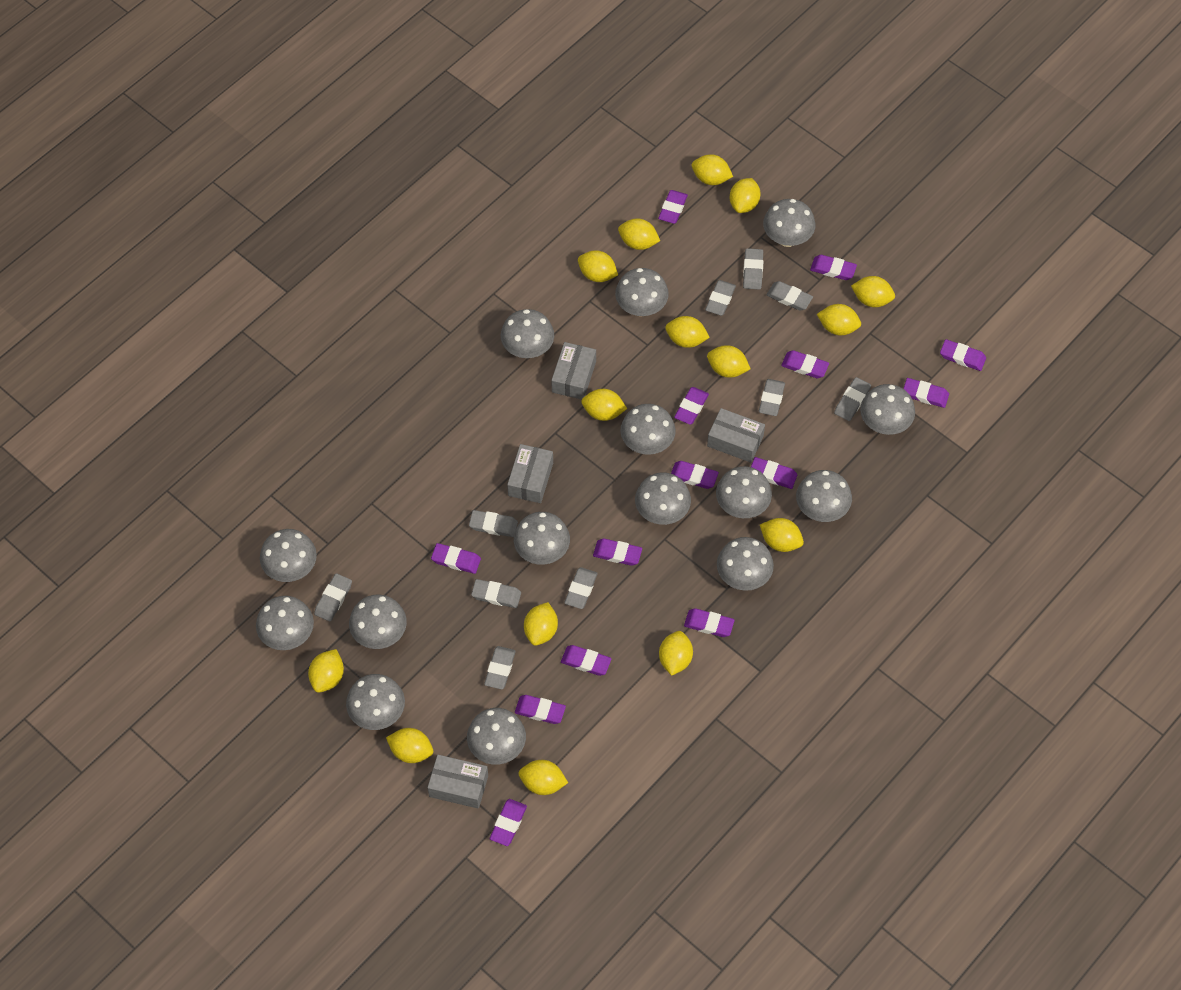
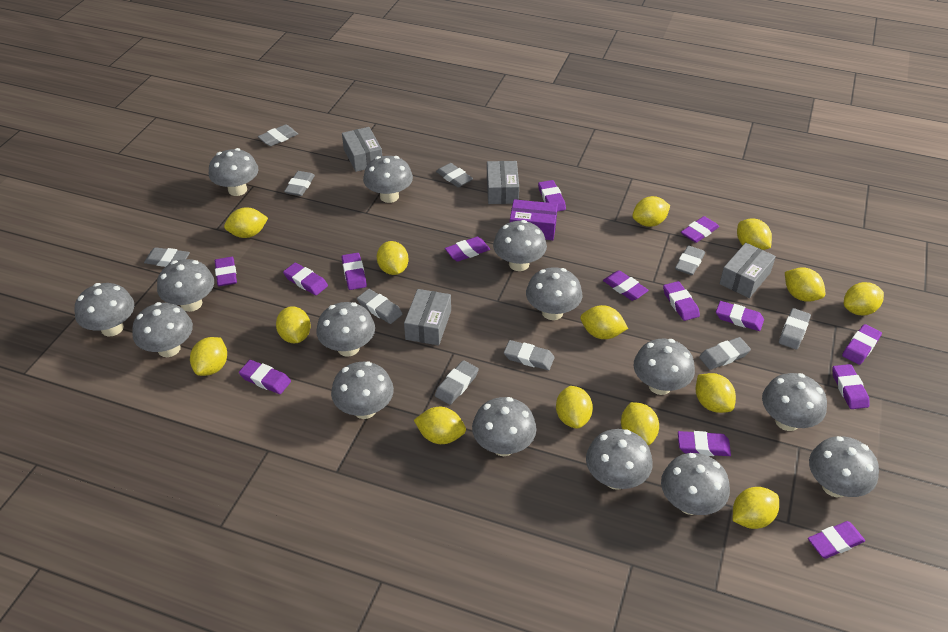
purple box: 0 -> 1
yellow lemon: 15 -> 14

